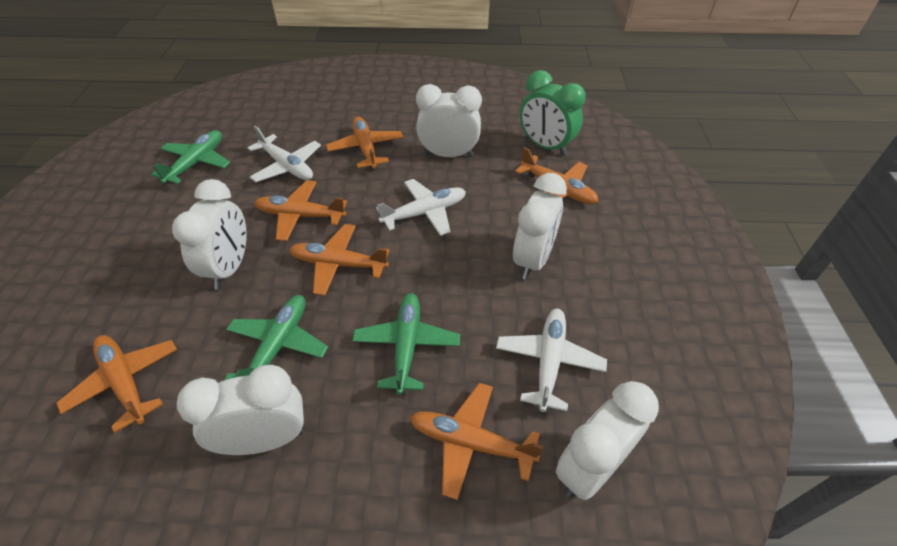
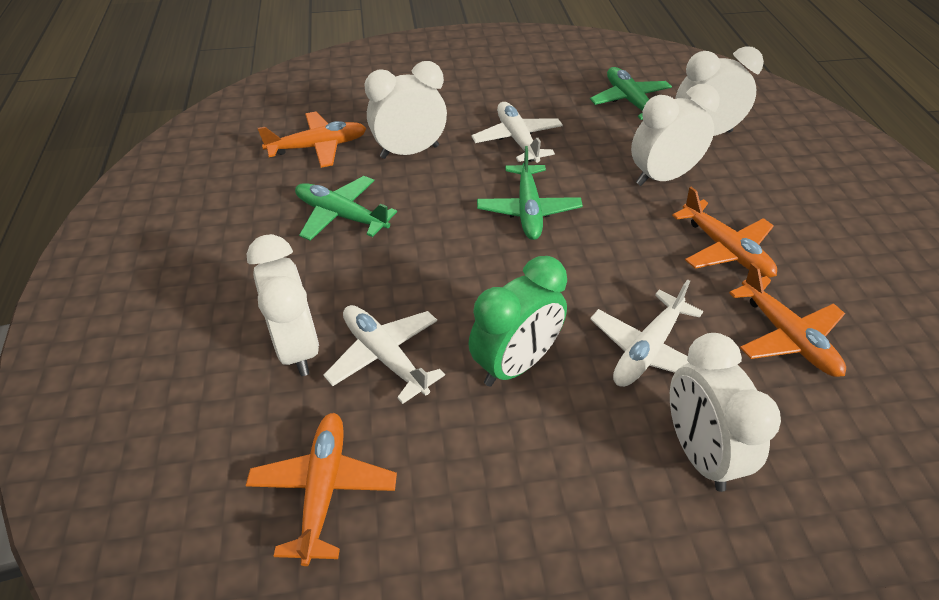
orange plane: 6 -> 4

